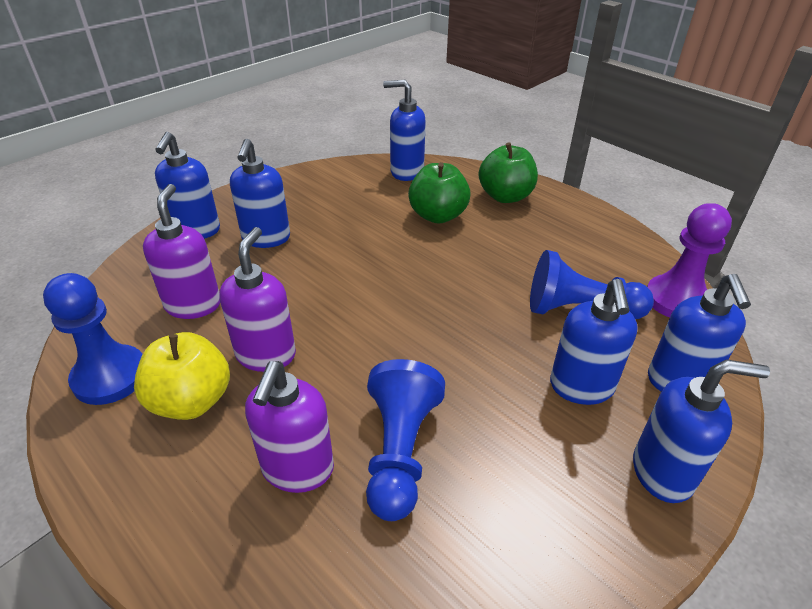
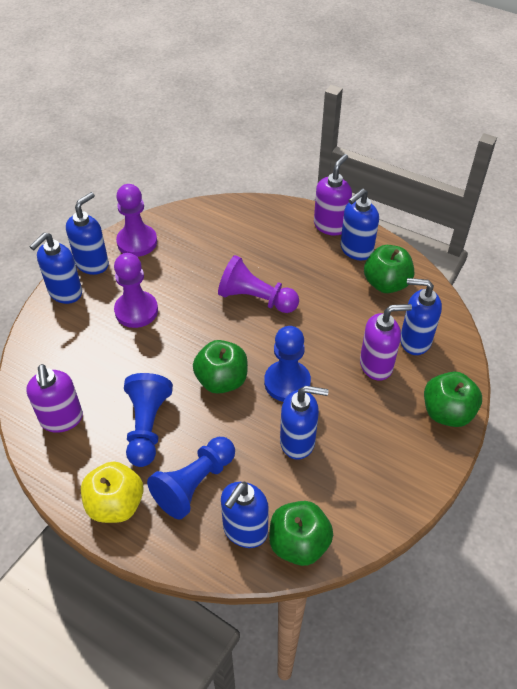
green apple: 2 -> 4
purple pawn: 1 -> 3

